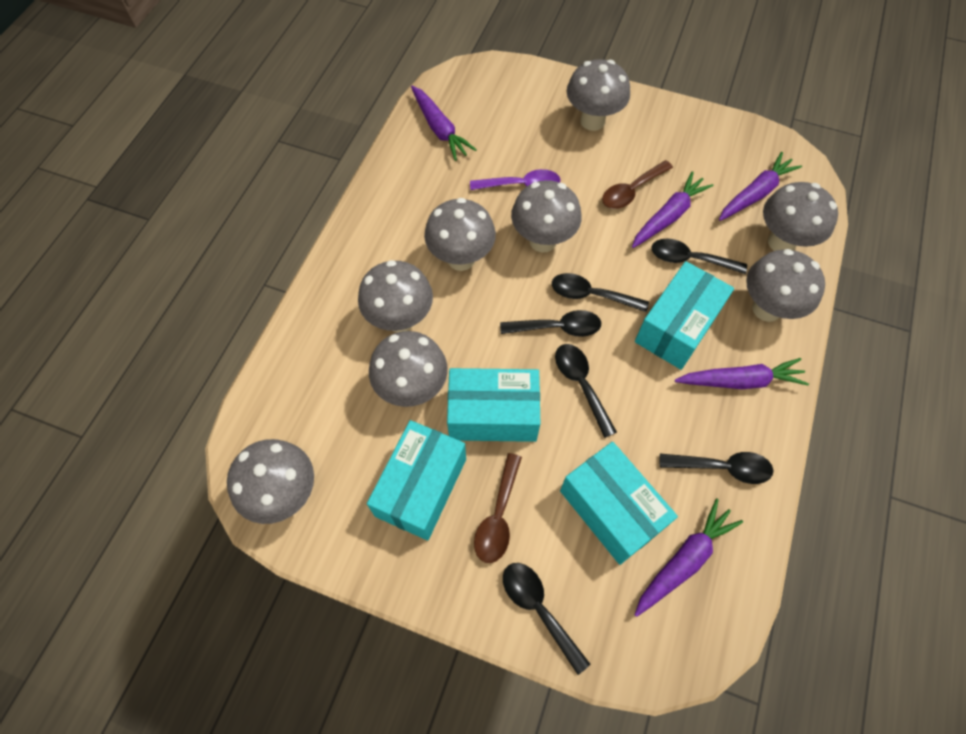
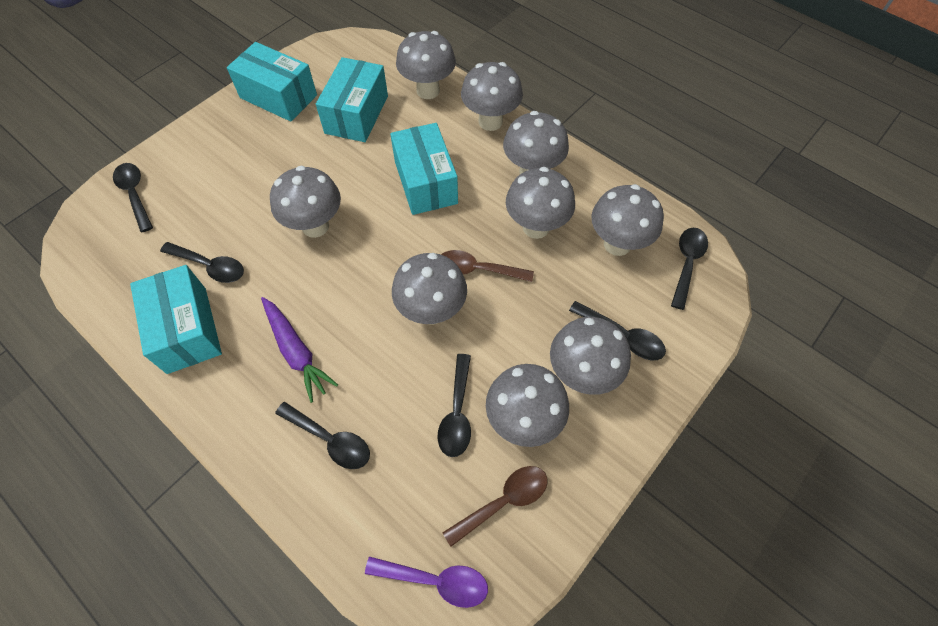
grey mushroom: 8 -> 9
purple carrot: 5 -> 1

